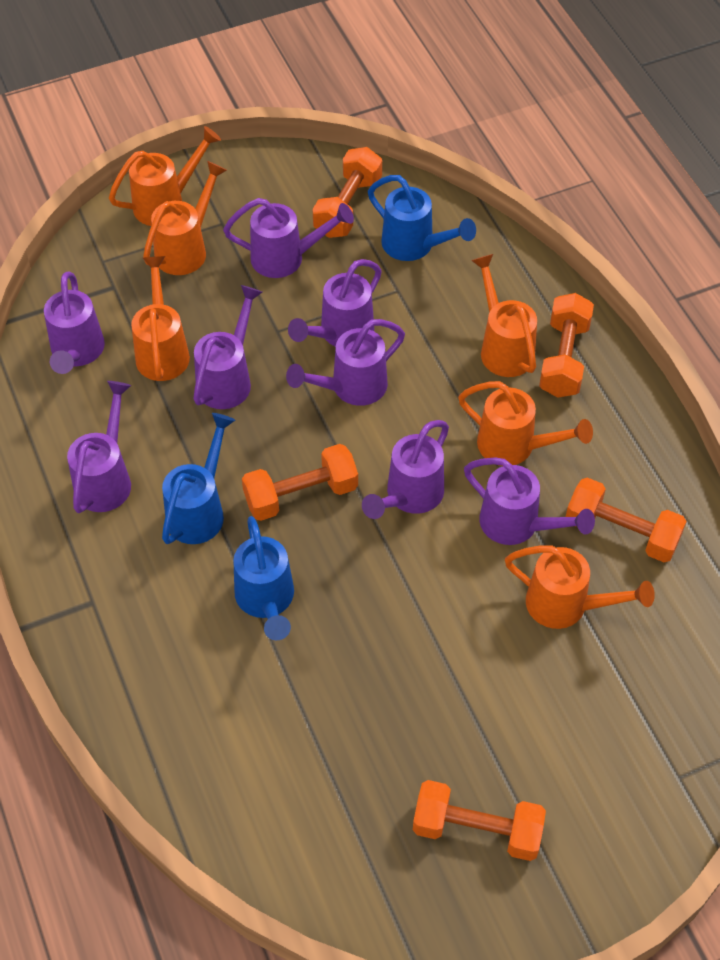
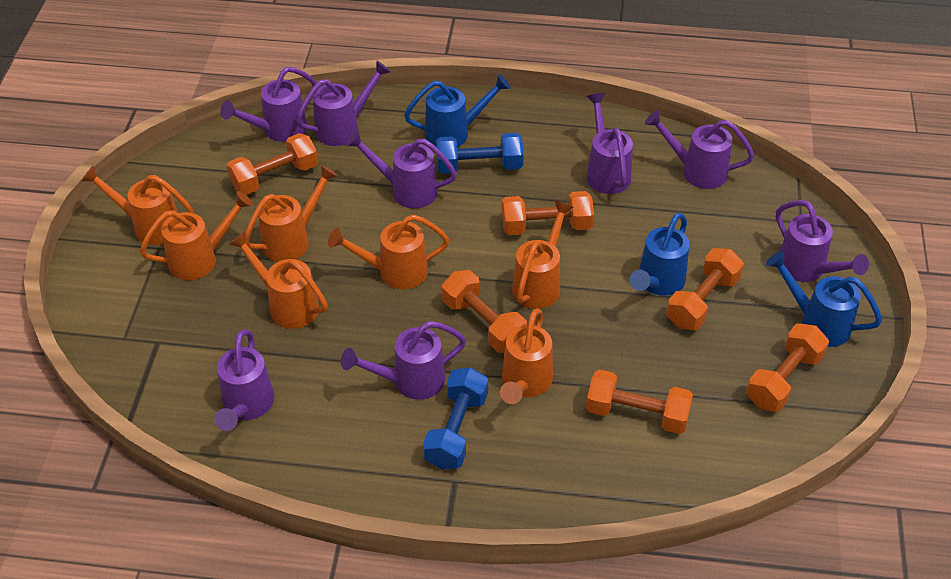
blue dumbbell: 0 -> 2
orange dumbbell: 5 -> 6
orange watering can: 6 -> 7

